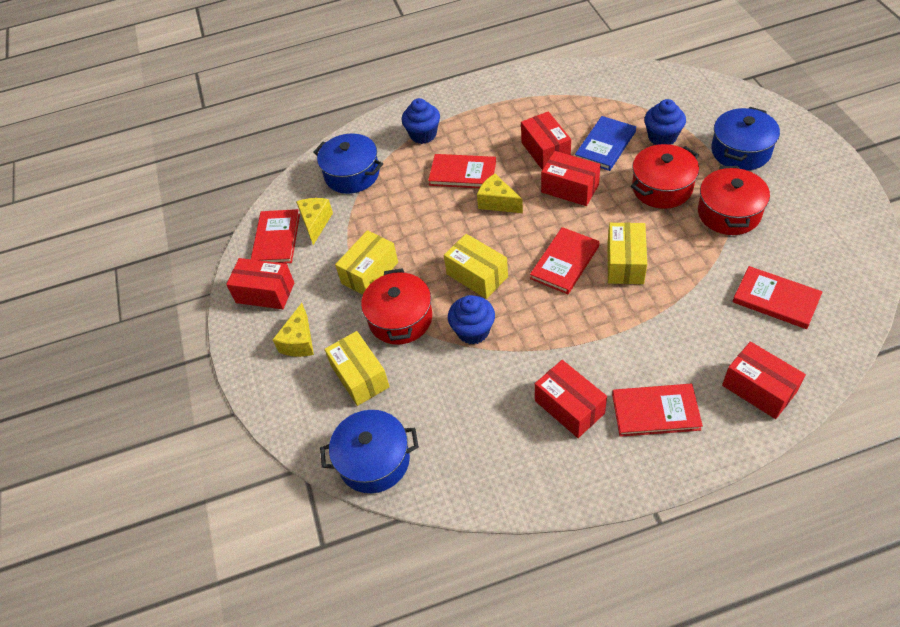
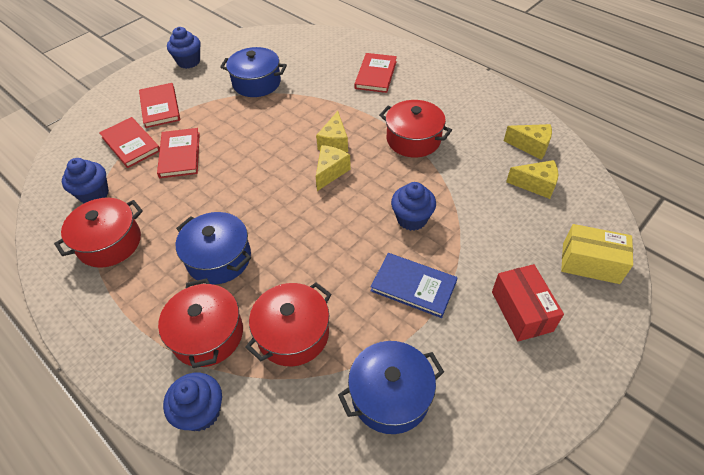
blue cupcake: 3 -> 4
red book: 5 -> 4
red box: 5 -> 1
red pot: 3 -> 4
yellow box: 4 -> 1
yellow cheese: 3 -> 4

